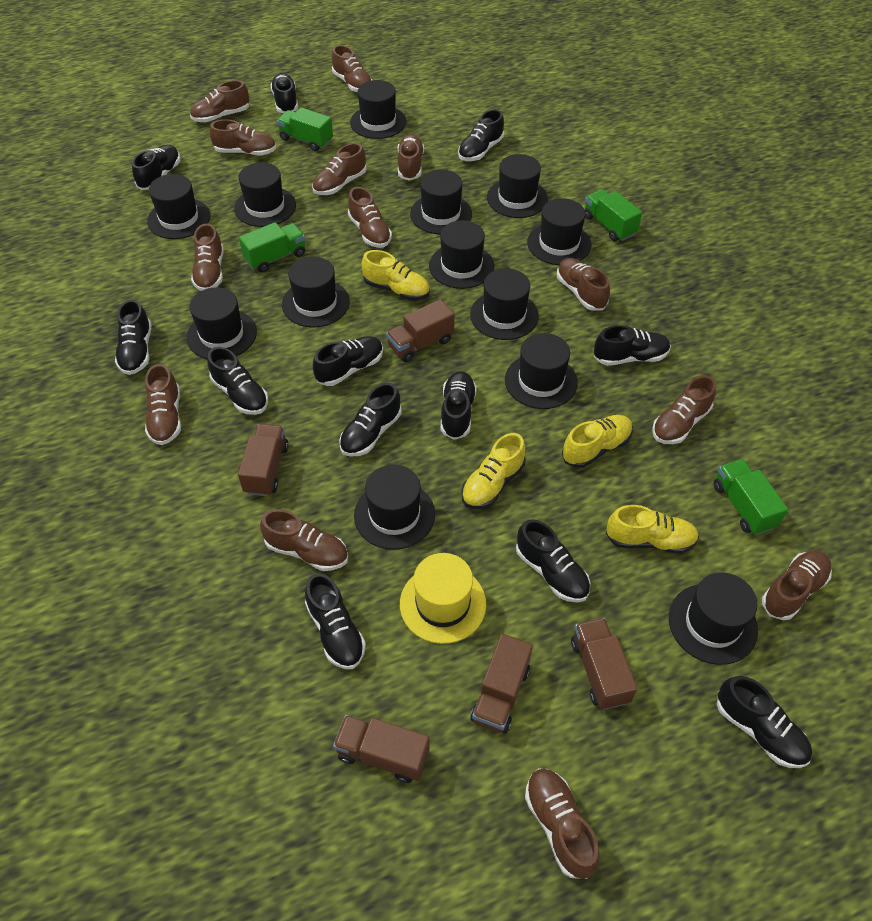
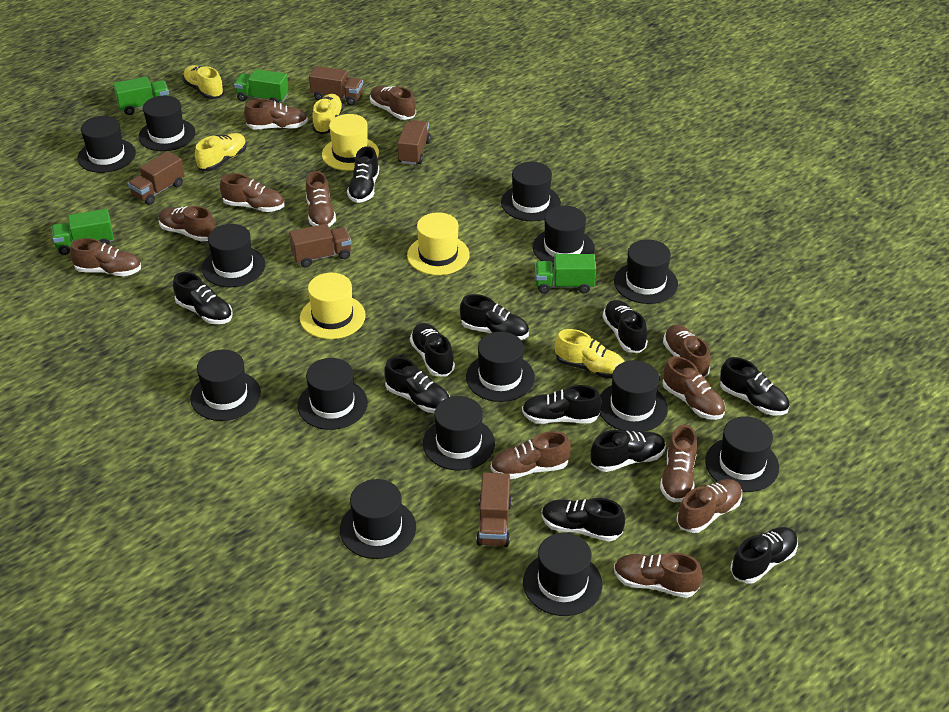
black hat: 13 -> 14
black shoe: 12 -> 11
brown shoe: 13 -> 12
yellow hat: 1 -> 3

